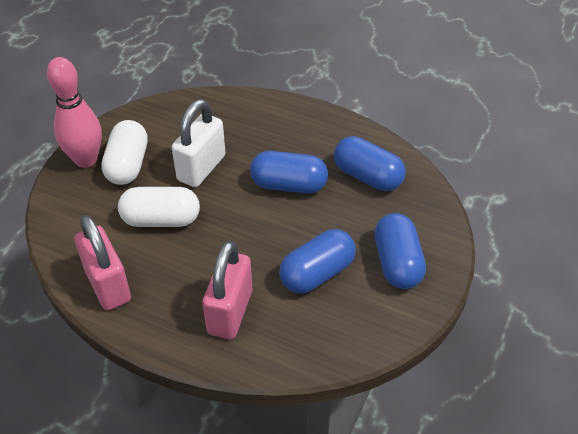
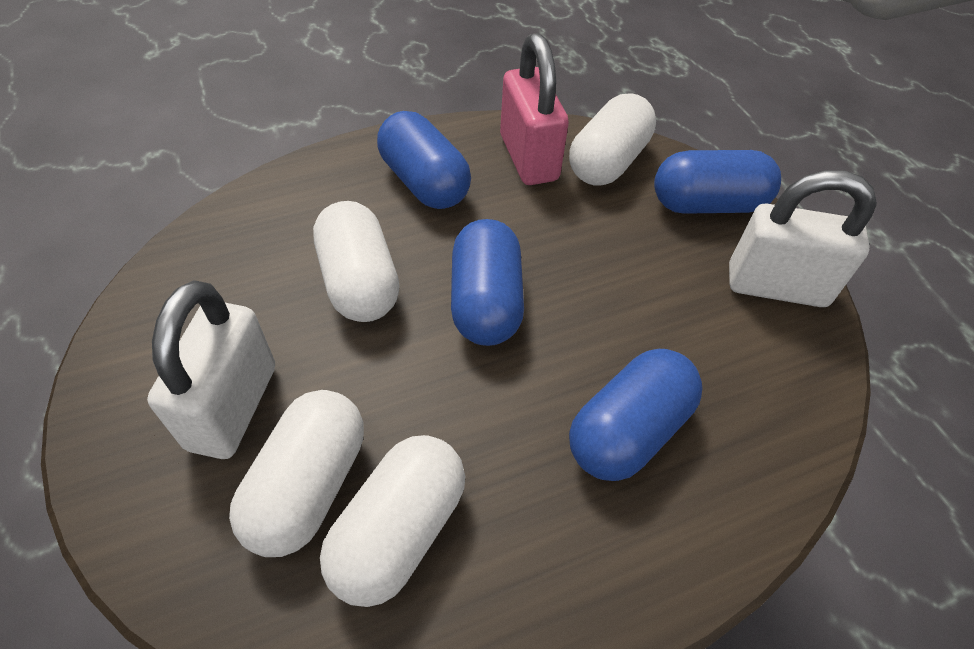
pink bowling pin: 1 -> 0
pink padlock: 2 -> 1
white capsule: 2 -> 4
white padlock: 1 -> 2

